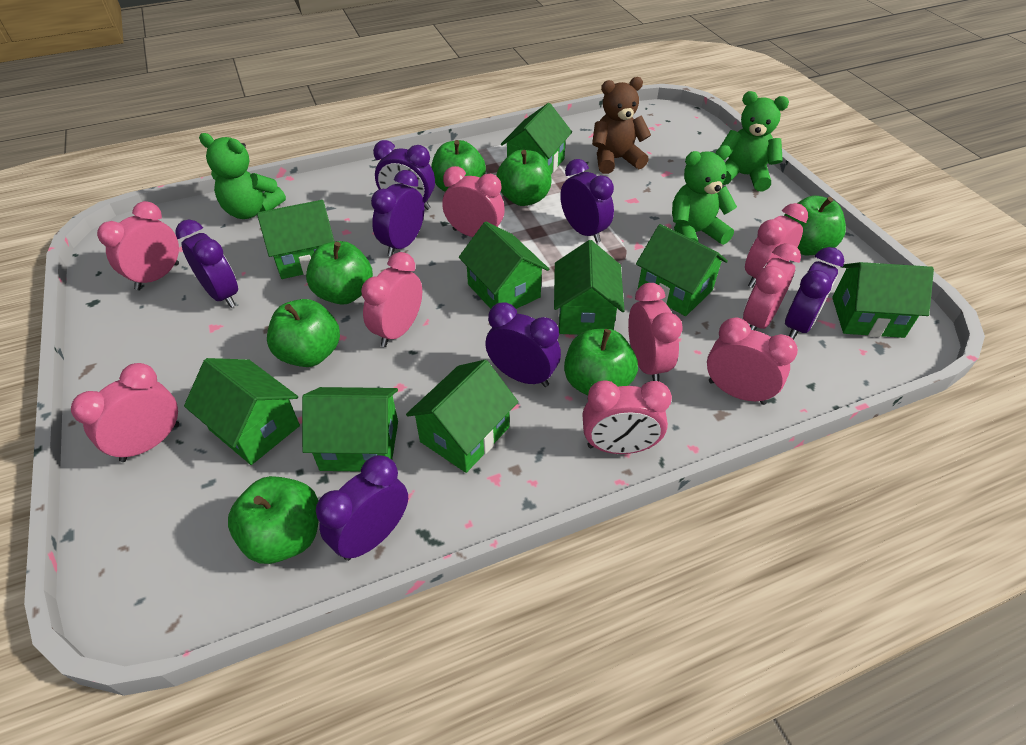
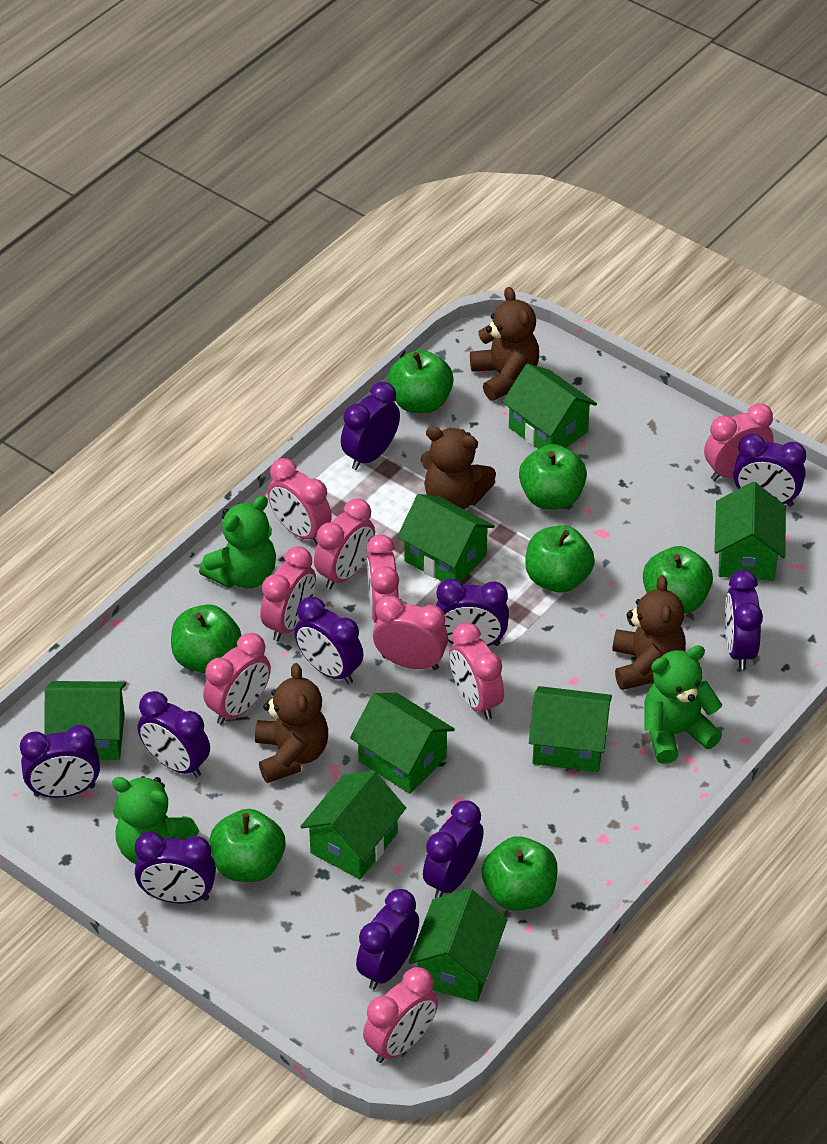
brown teddy bear: 1 -> 4
green house: 9 -> 8
purple clock: 7 -> 10

